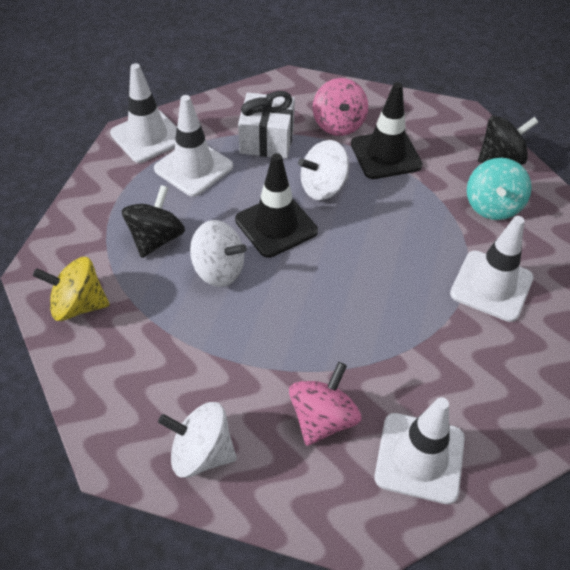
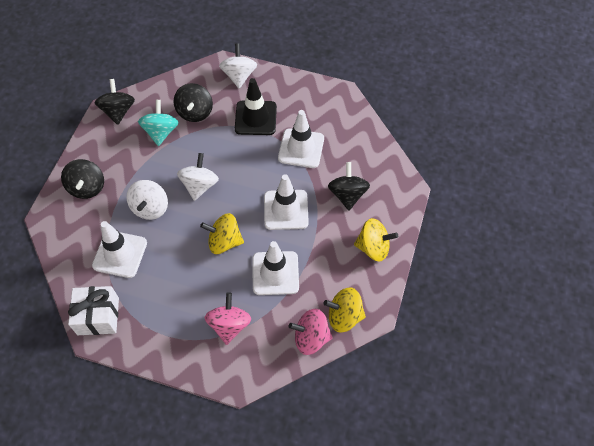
black spinning top: 2 -> 4
black traffic cone: 2 -> 1
yellow spinning top: 1 -> 3

